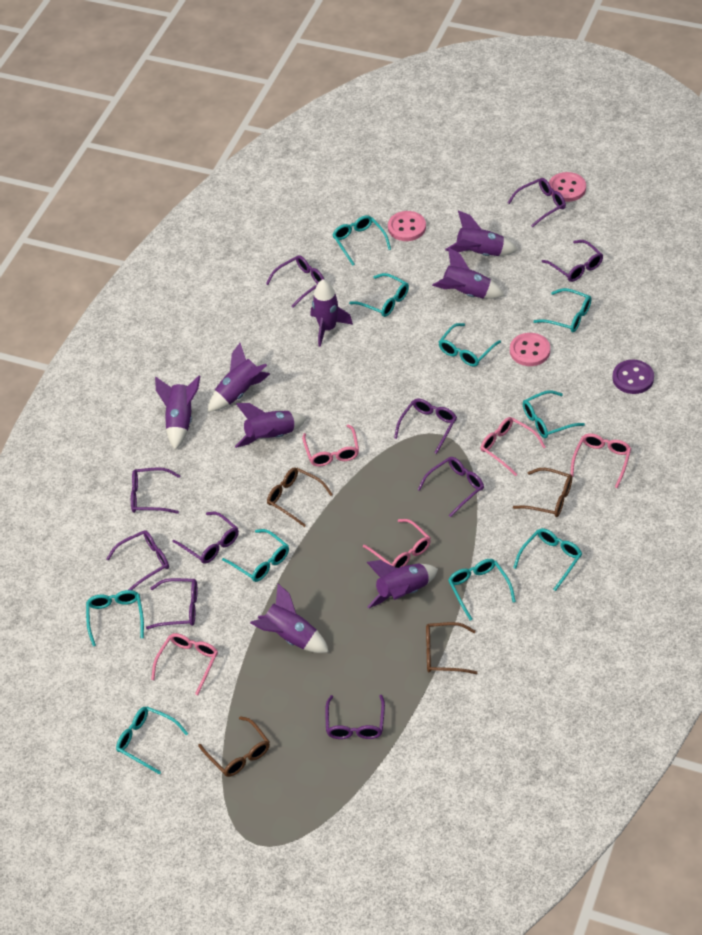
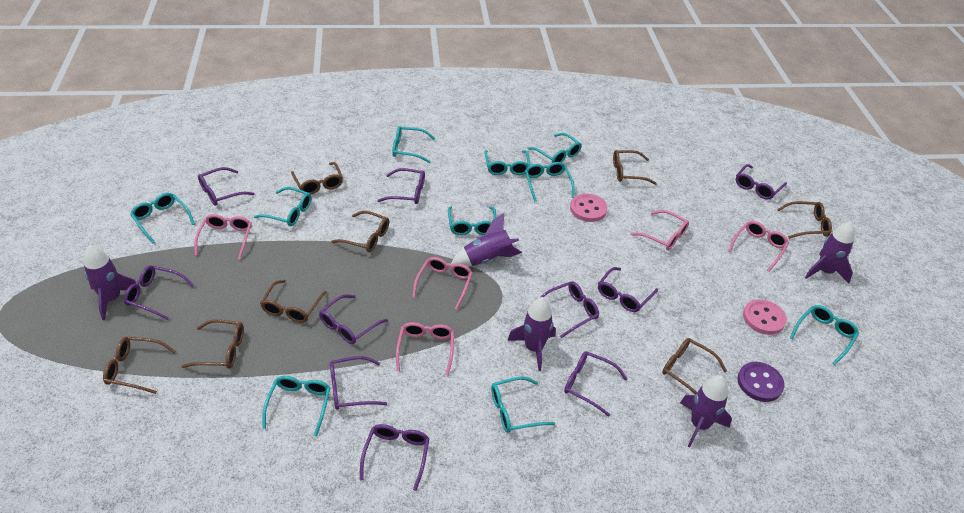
brown glasses: 4 -> 8
pink button: 3 -> 2
purple rocket: 8 -> 5

